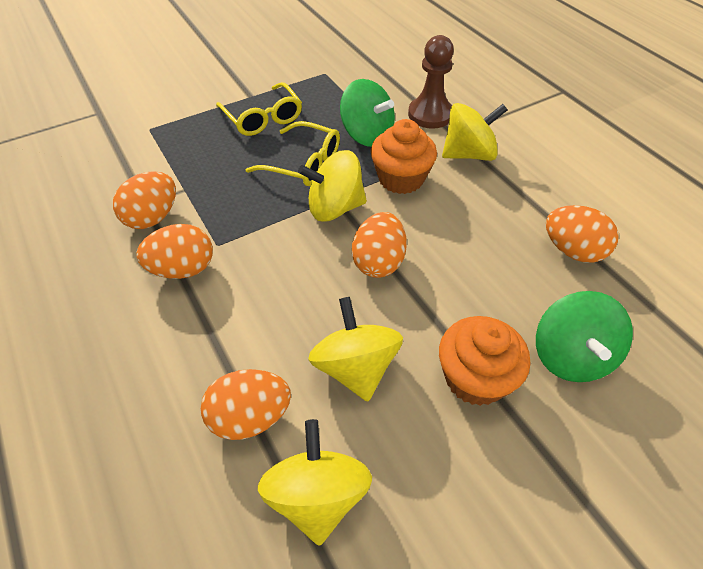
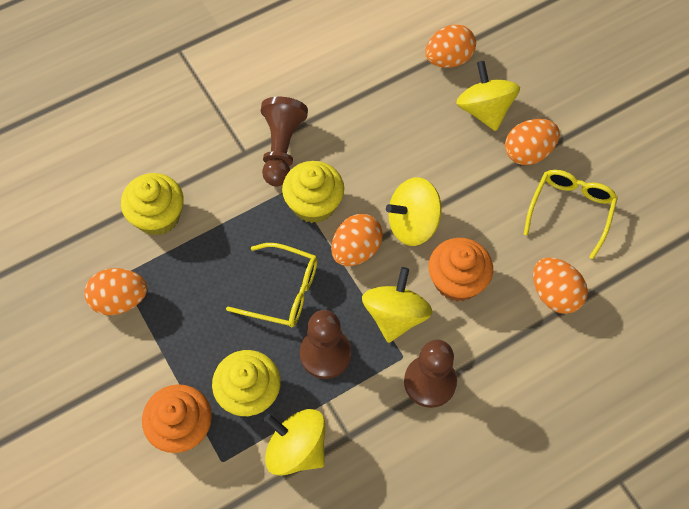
brown pawn: 1 -> 3
green spinning top: 2 -> 0
yellow cupcake: 0 -> 3

